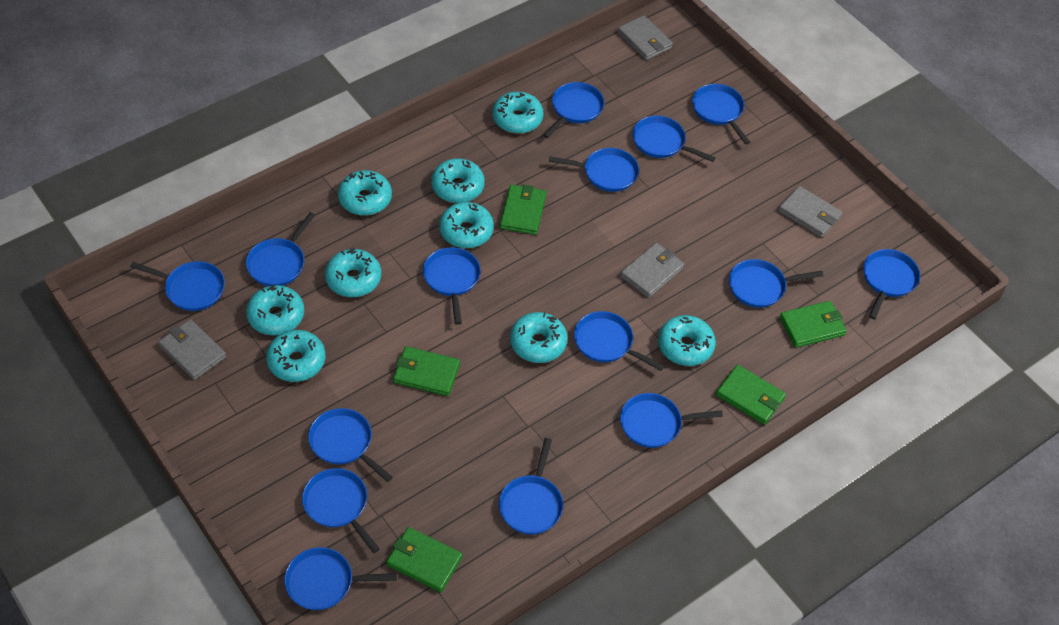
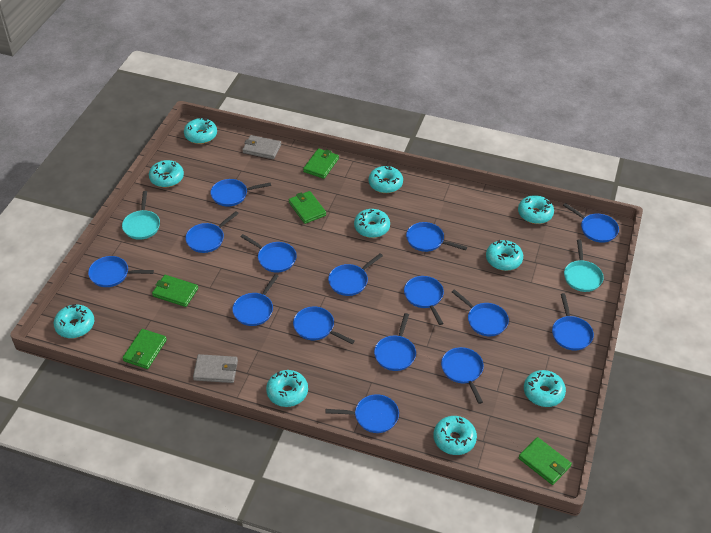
grey wallet: 4 -> 2
turquoise donut: 9 -> 10
turquoise pan: 0 -> 2

